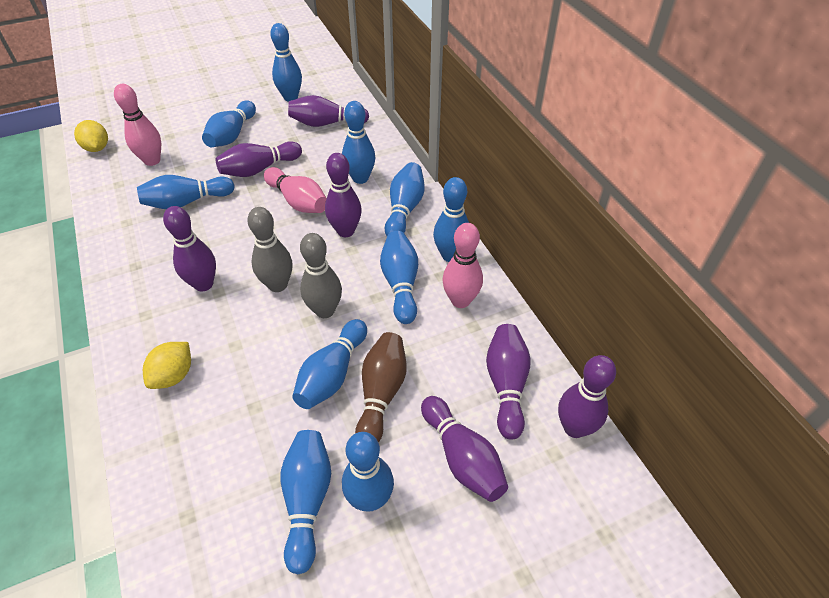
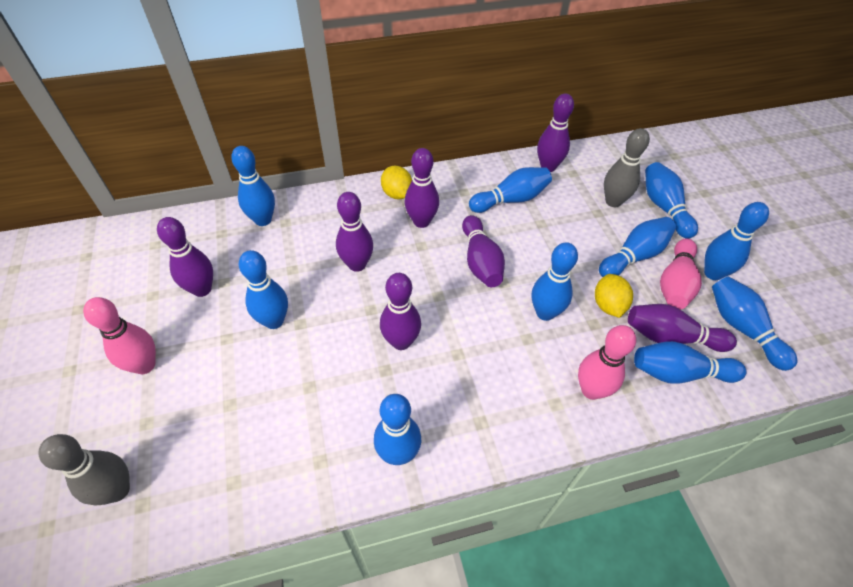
brown bowling pin: 1 -> 0

